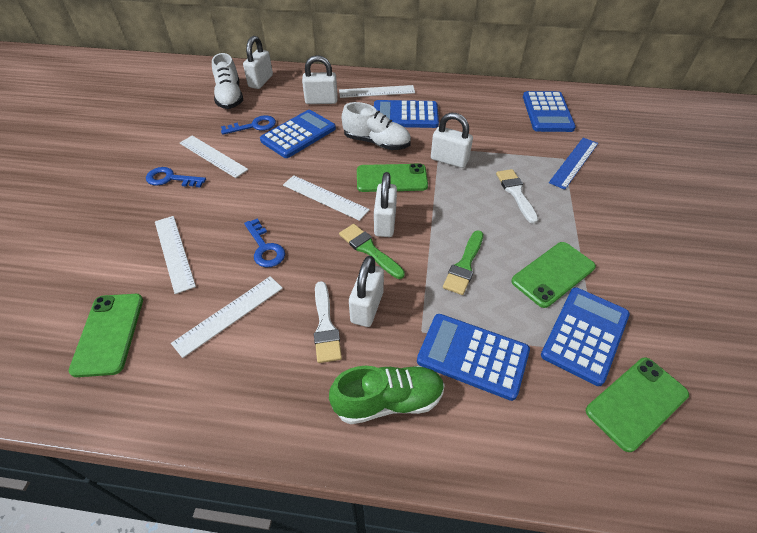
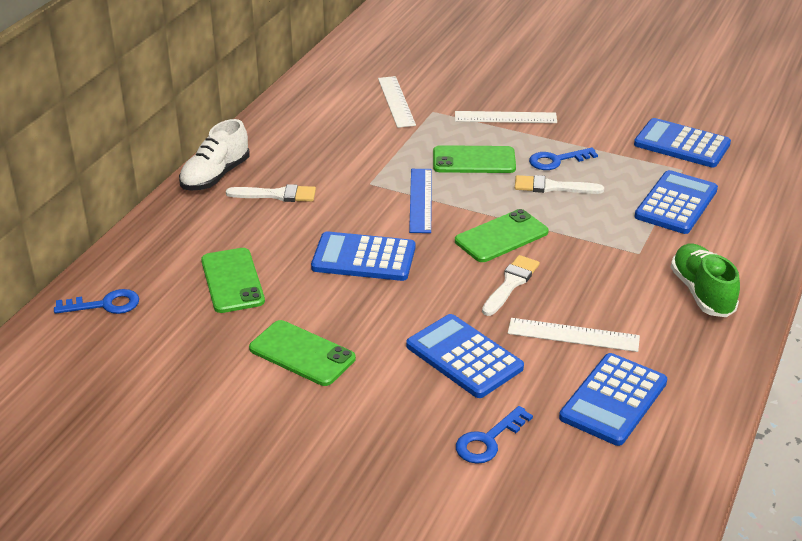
green brush: 2 -> 0
white brush: 2 -> 3
white padlock: 5 -> 0
white ruler: 5 -> 3
white shoe: 2 -> 1

